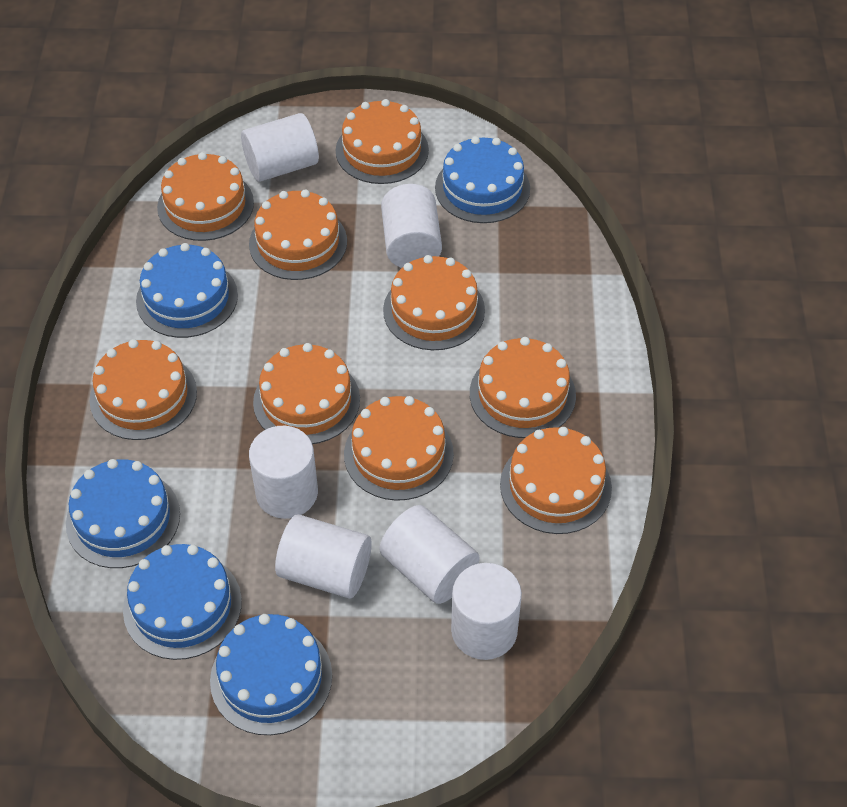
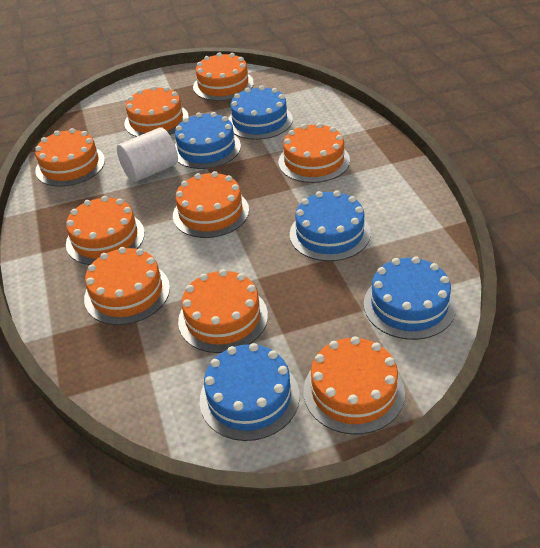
white cylinder: 6 -> 1

